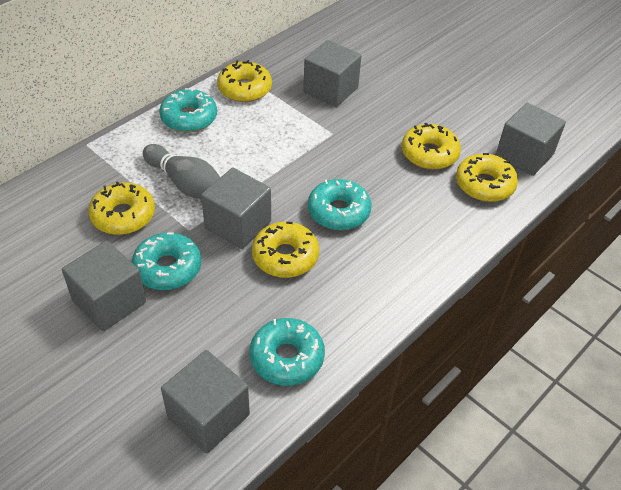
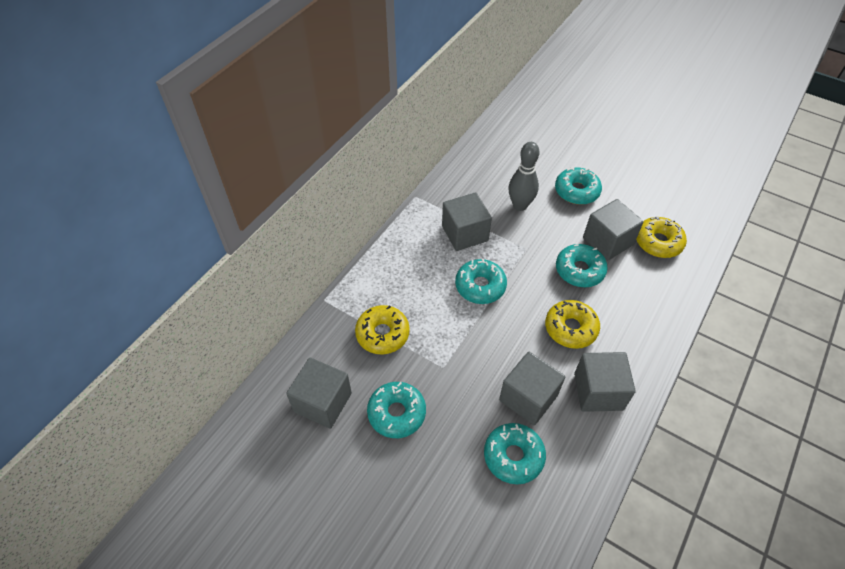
turquoise donut: 4 -> 5
yellow donut: 5 -> 3

